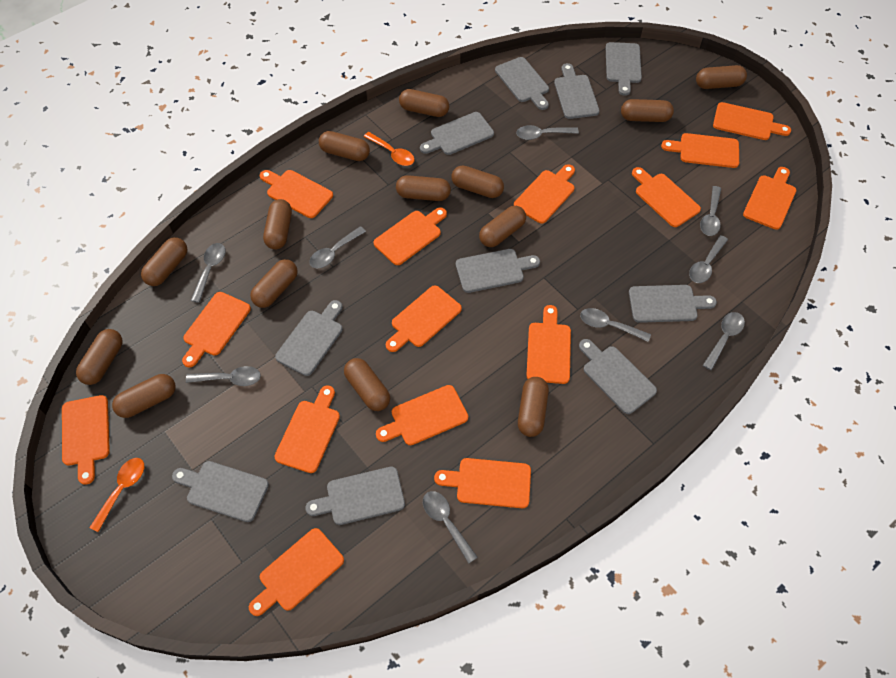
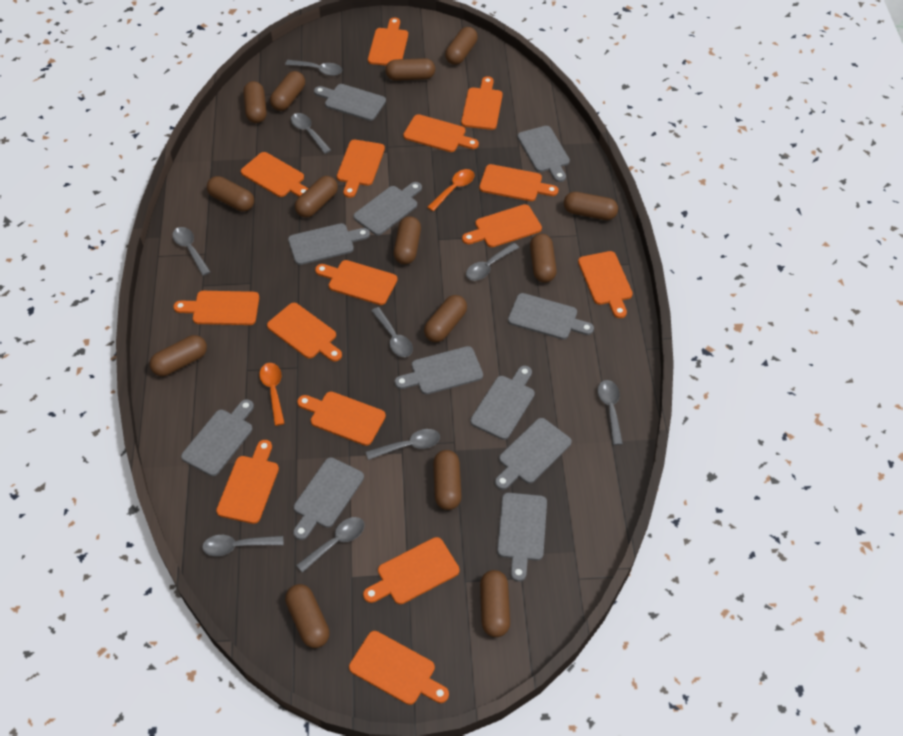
grey cutting board: 10 -> 11

